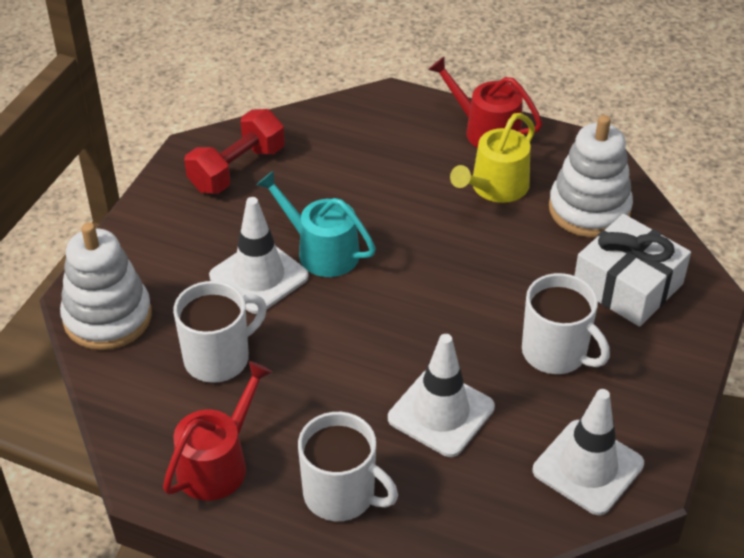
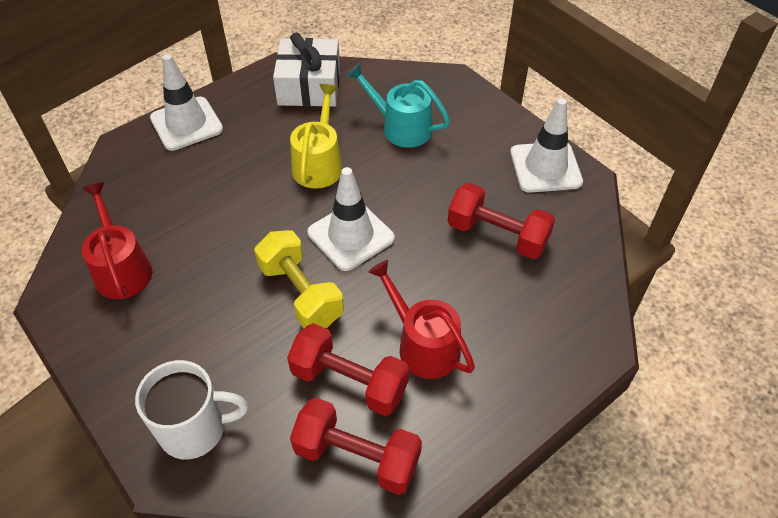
red dumbbell: 1 -> 3
white mug: 3 -> 1
white stacking toy: 2 -> 0
yellow dumbbell: 0 -> 1

